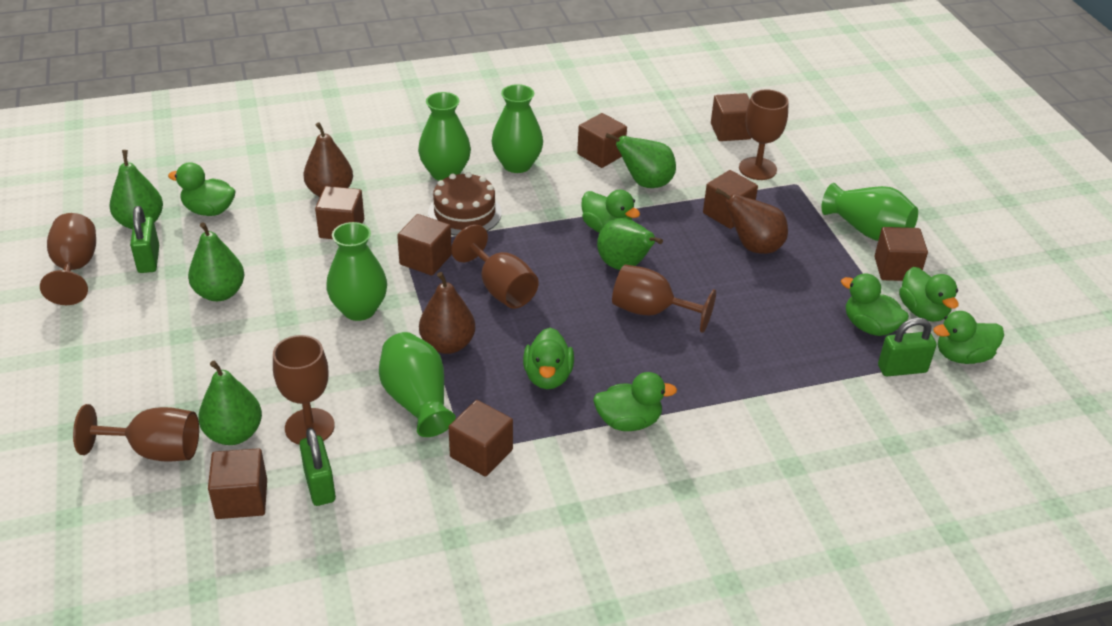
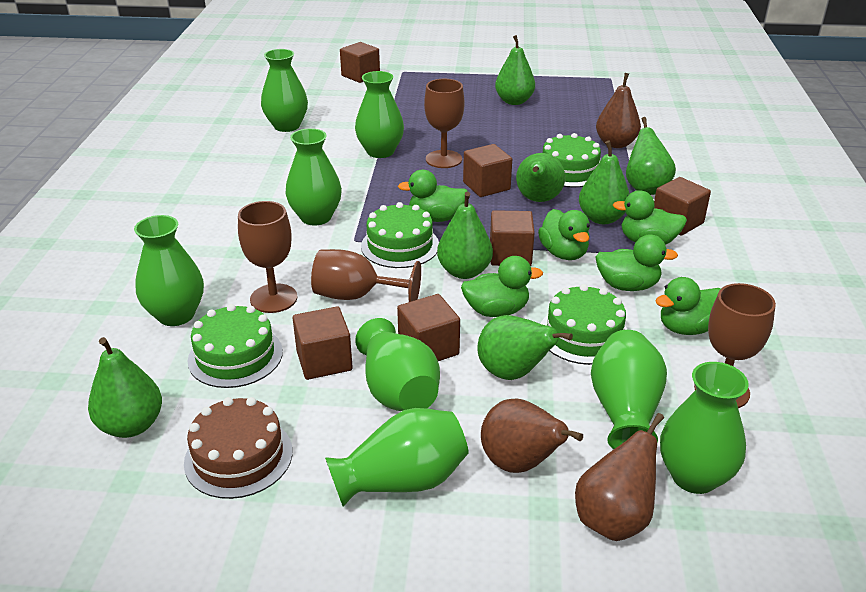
brown cube: 8 -> 6
brown goblet: 6 -> 4
green cake: 0 -> 4
green duck: 7 -> 6
green padlock: 3 -> 0
green pear: 5 -> 7
green vase: 5 -> 8

